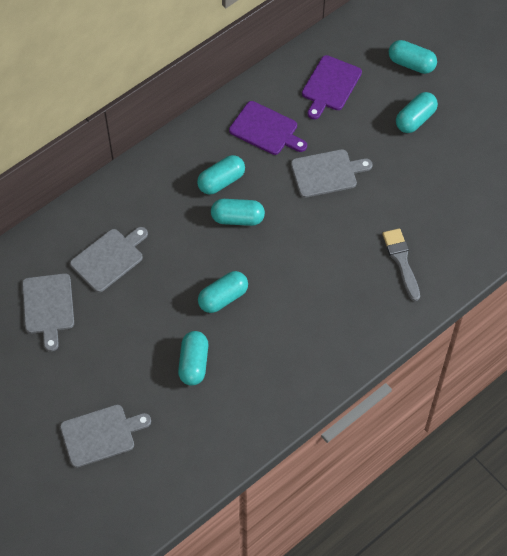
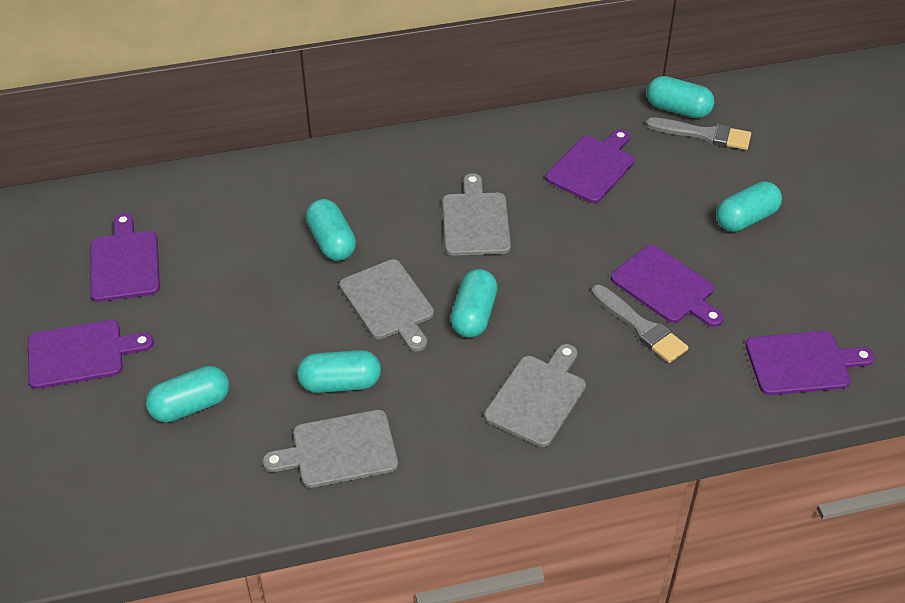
grey brush: 1 -> 2
purple cutting board: 2 -> 5

